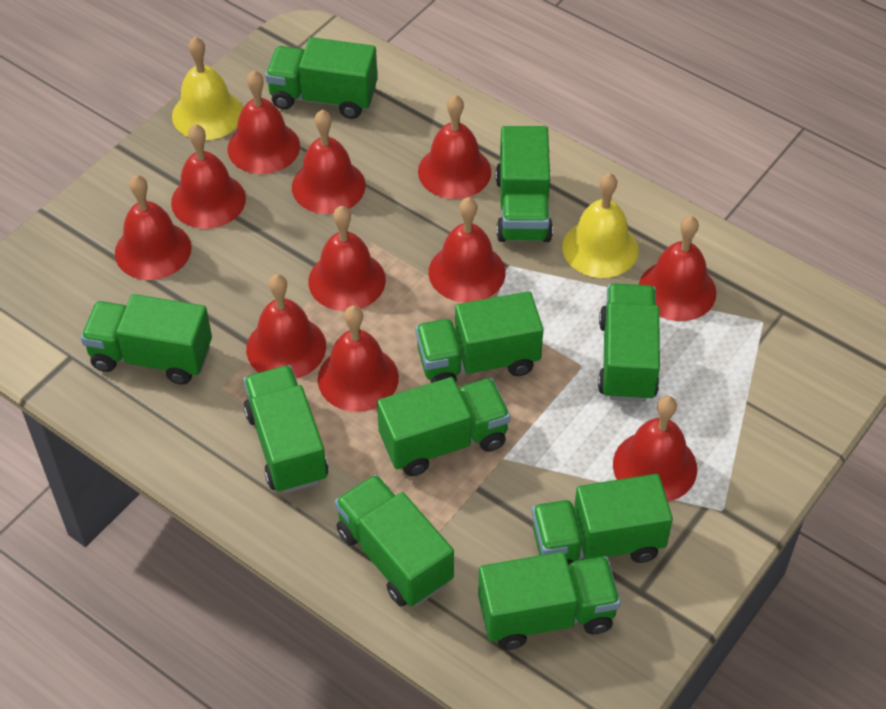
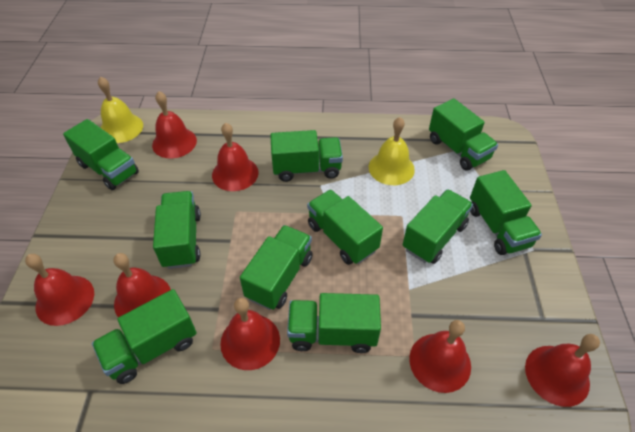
red bell: 11 -> 7

